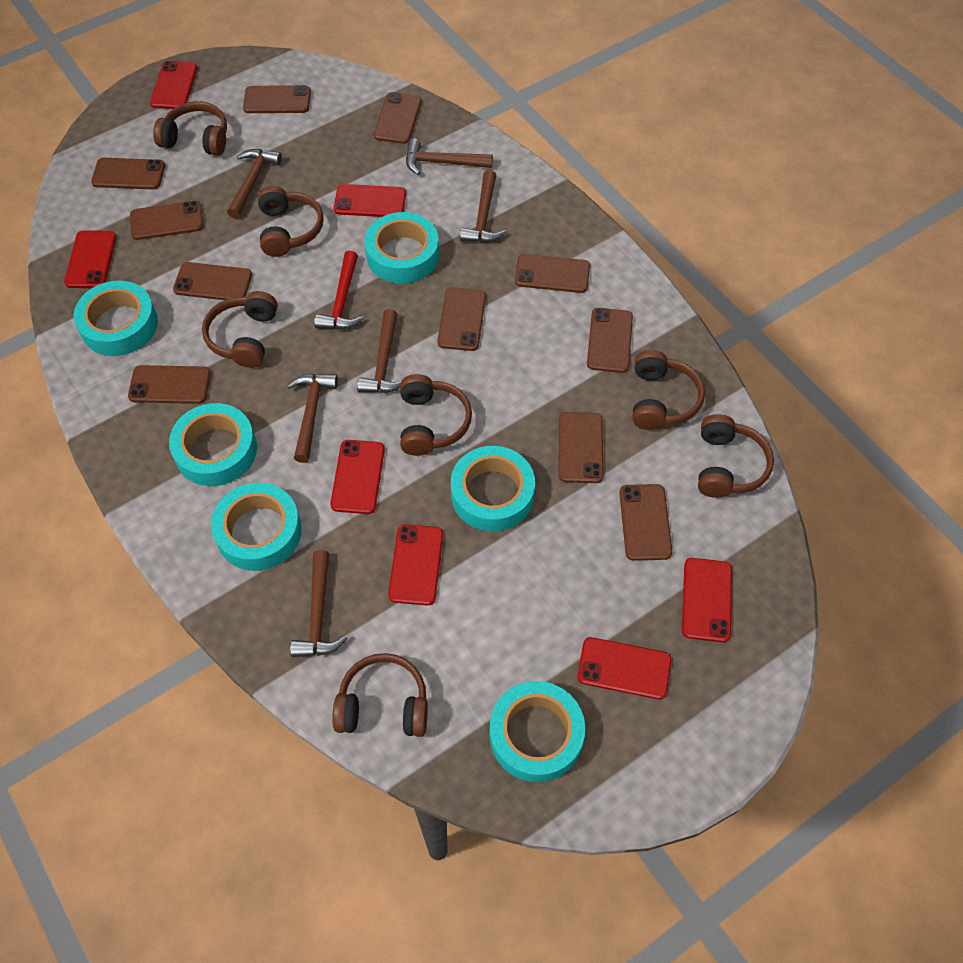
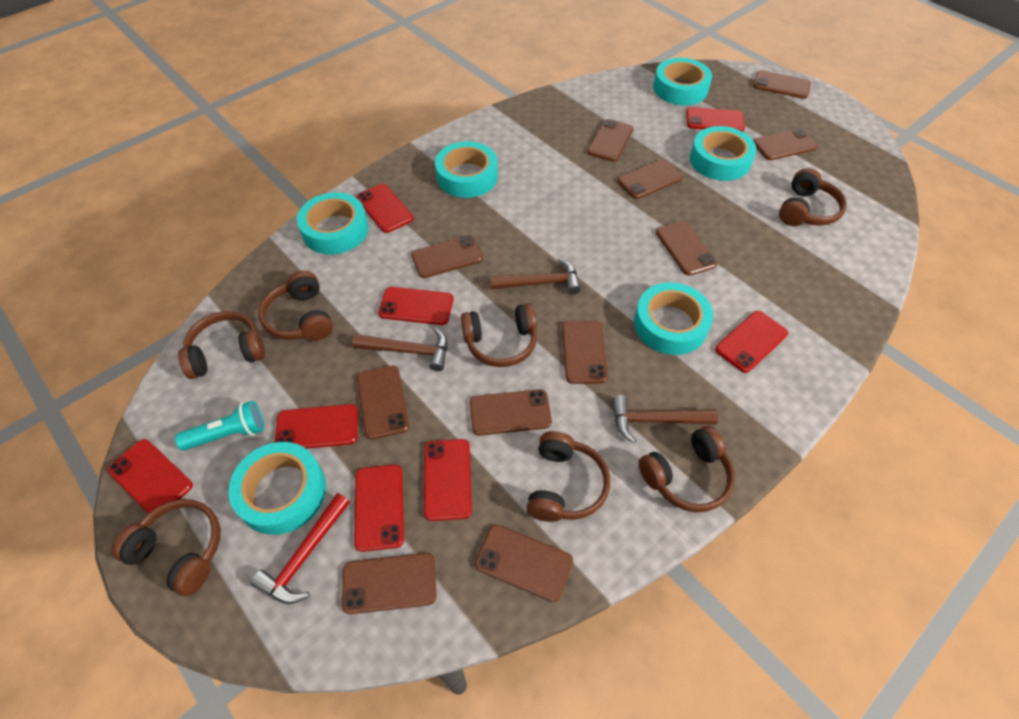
brown hammer: 6 -> 3
red phone: 7 -> 8
turquoise flashlight: 0 -> 1

